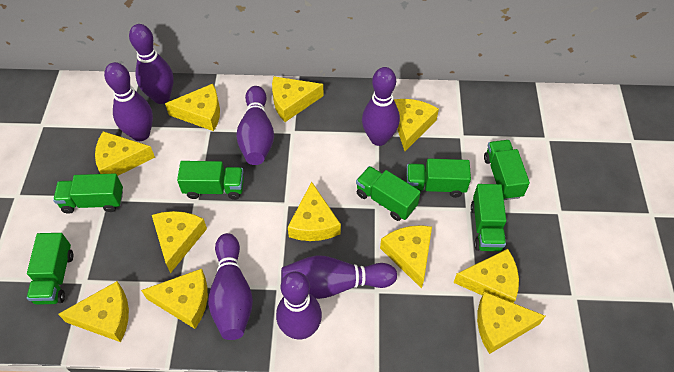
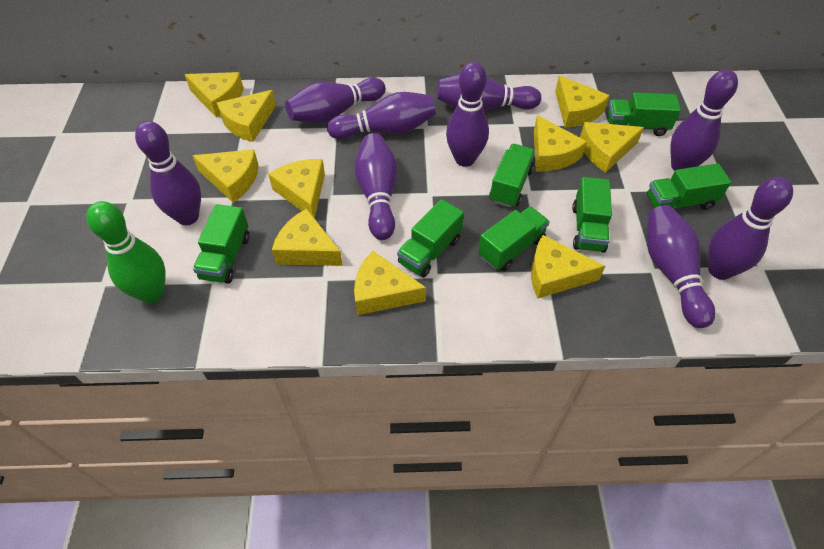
green bowling pin: 0 -> 1
purple bowling pin: 7 -> 9
yellow cheese: 11 -> 10

